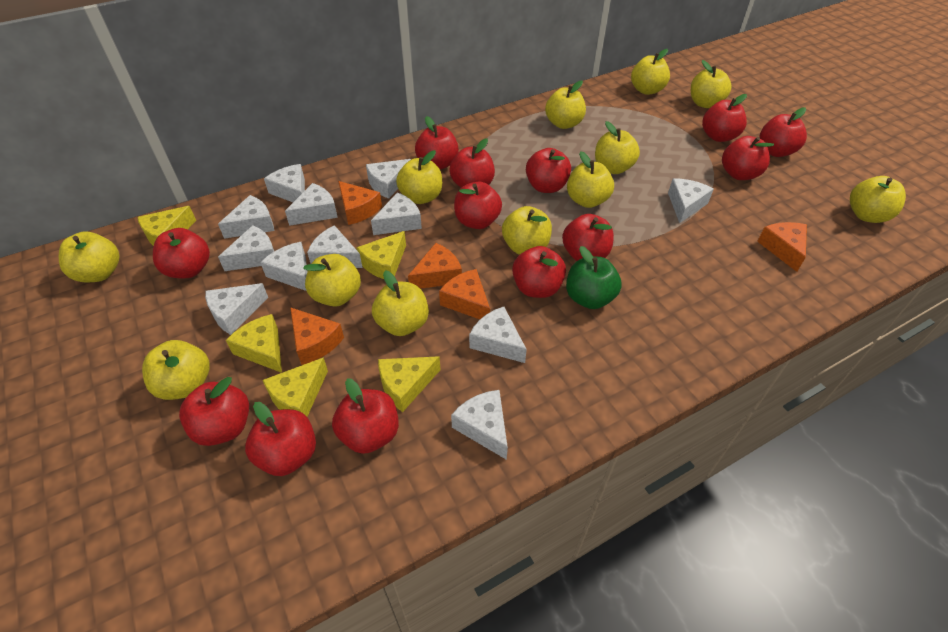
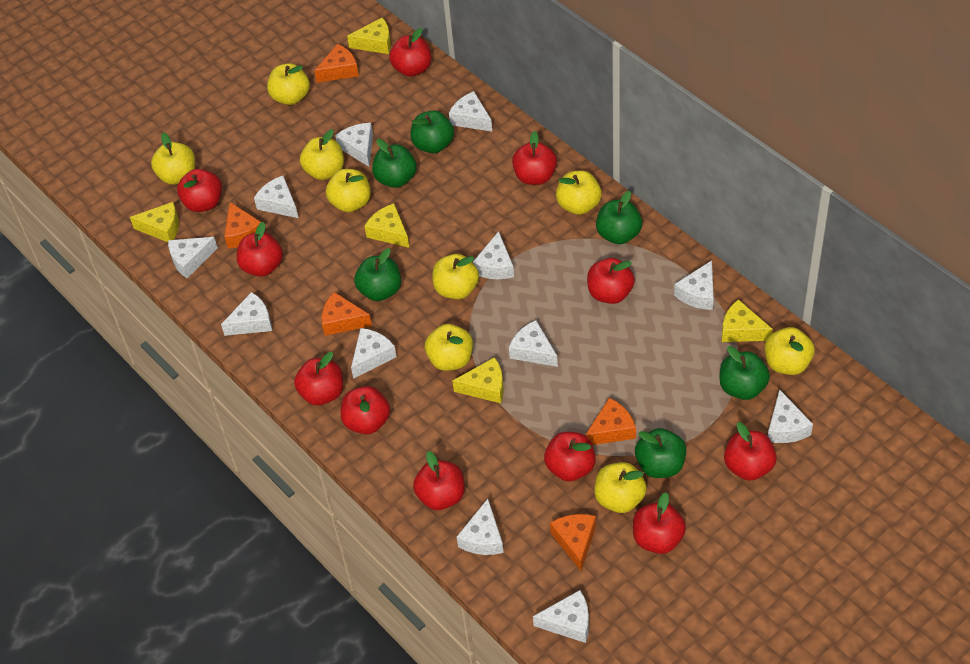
green apple: 1 -> 6
red apple: 13 -> 11
yellow apple: 12 -> 9

